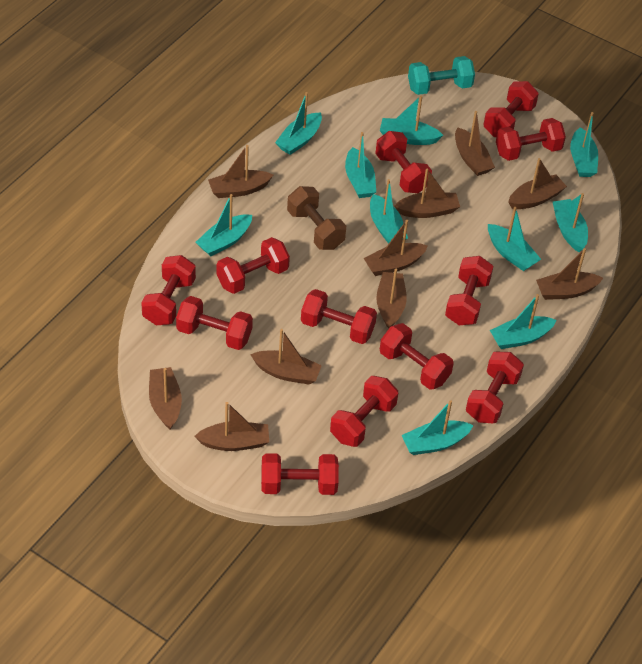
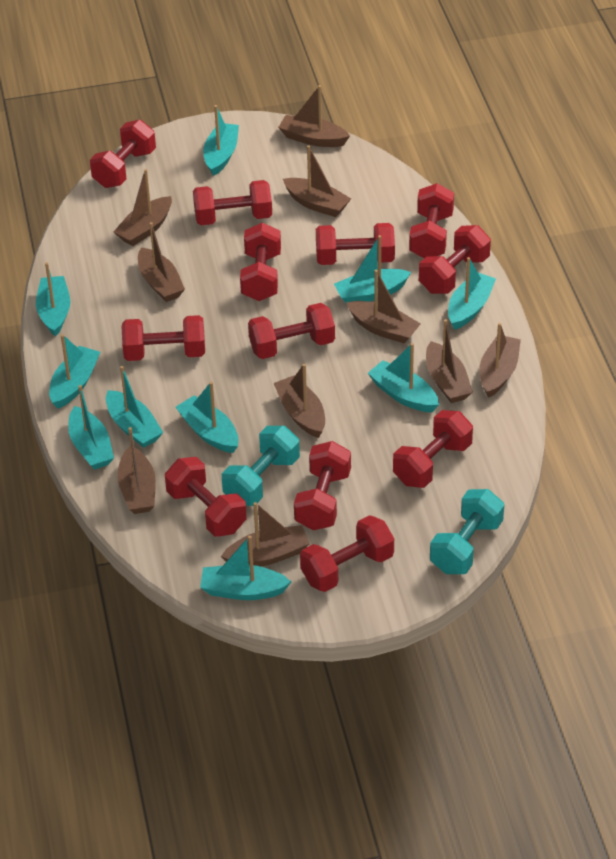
brown dumbbell: 1 -> 0
turquoise dumbbell: 1 -> 2

